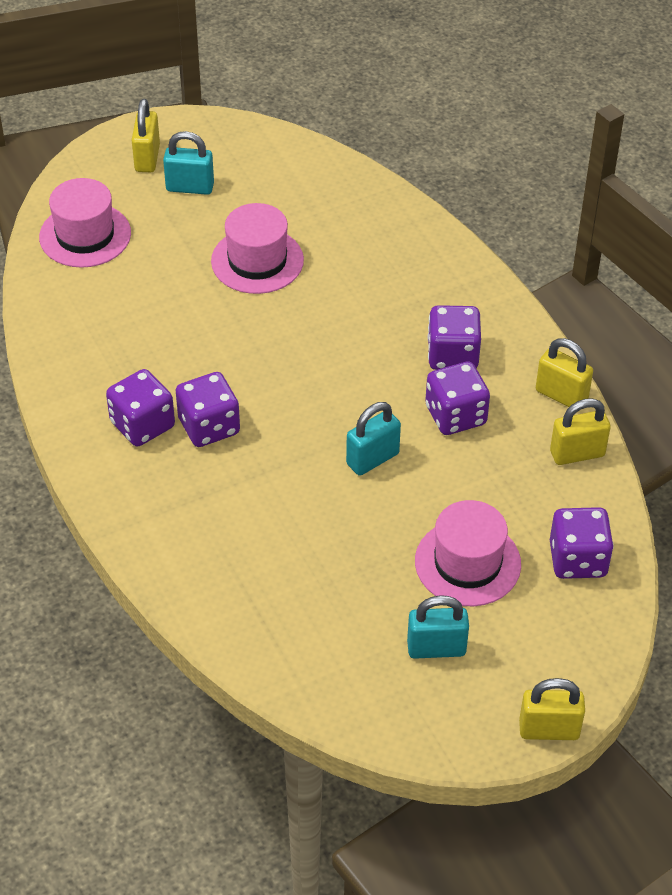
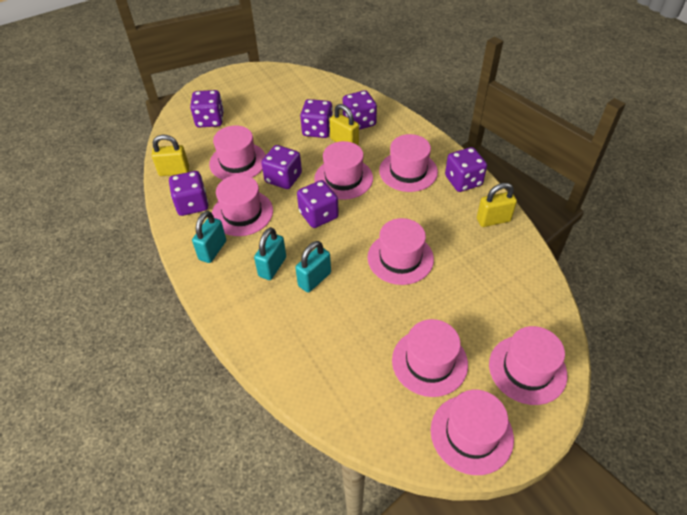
pink hat: 3 -> 8
purple dice: 5 -> 7
yellow padlock: 4 -> 3

